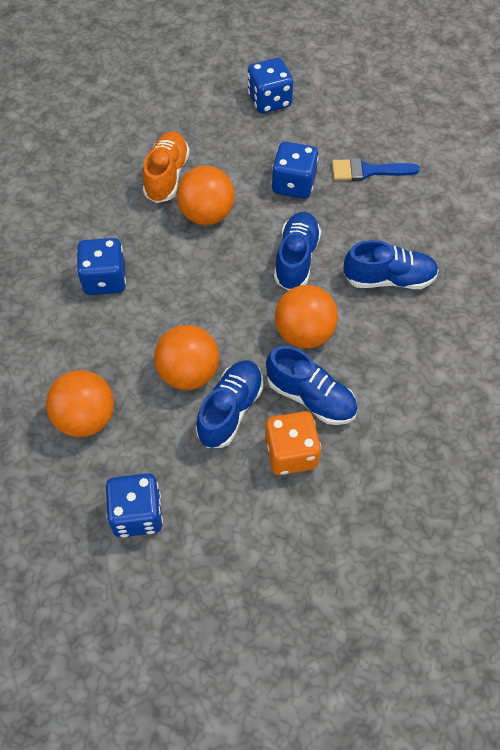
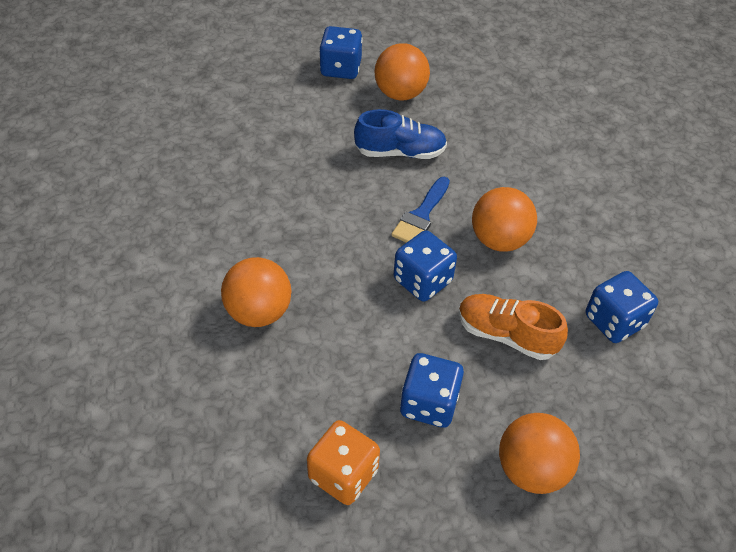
blue shoe: 4 -> 1

